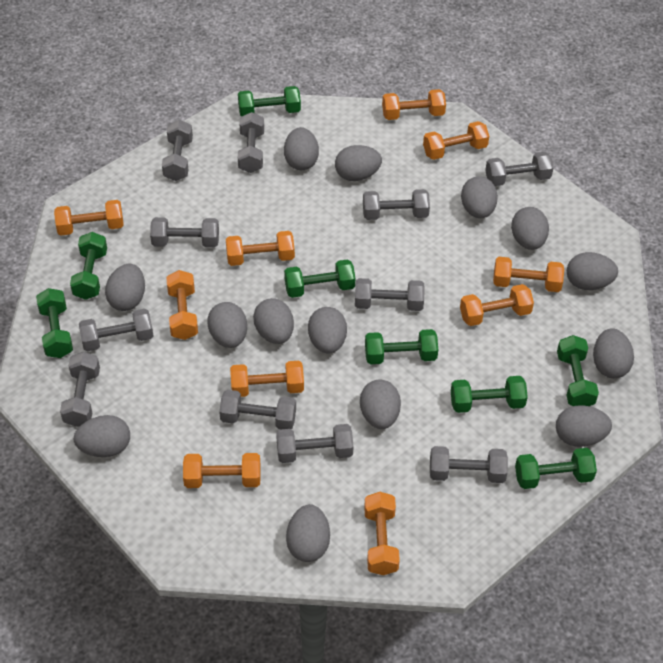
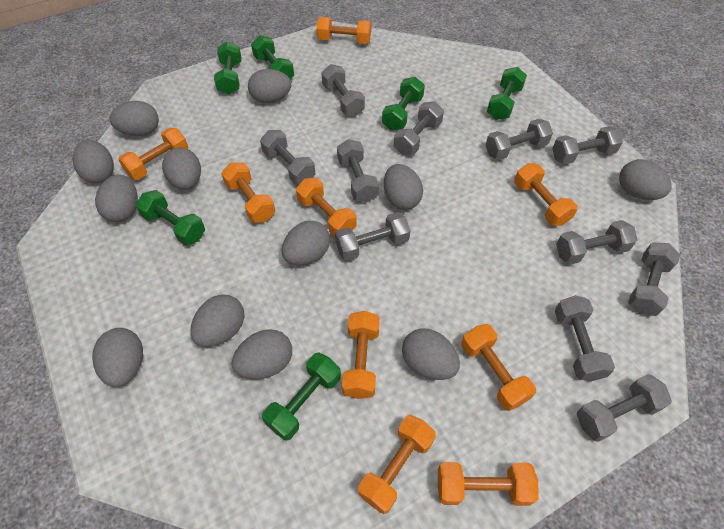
green dumbbell: 8 -> 6
grey egg: 14 -> 12
orange dumbbell: 10 -> 9

